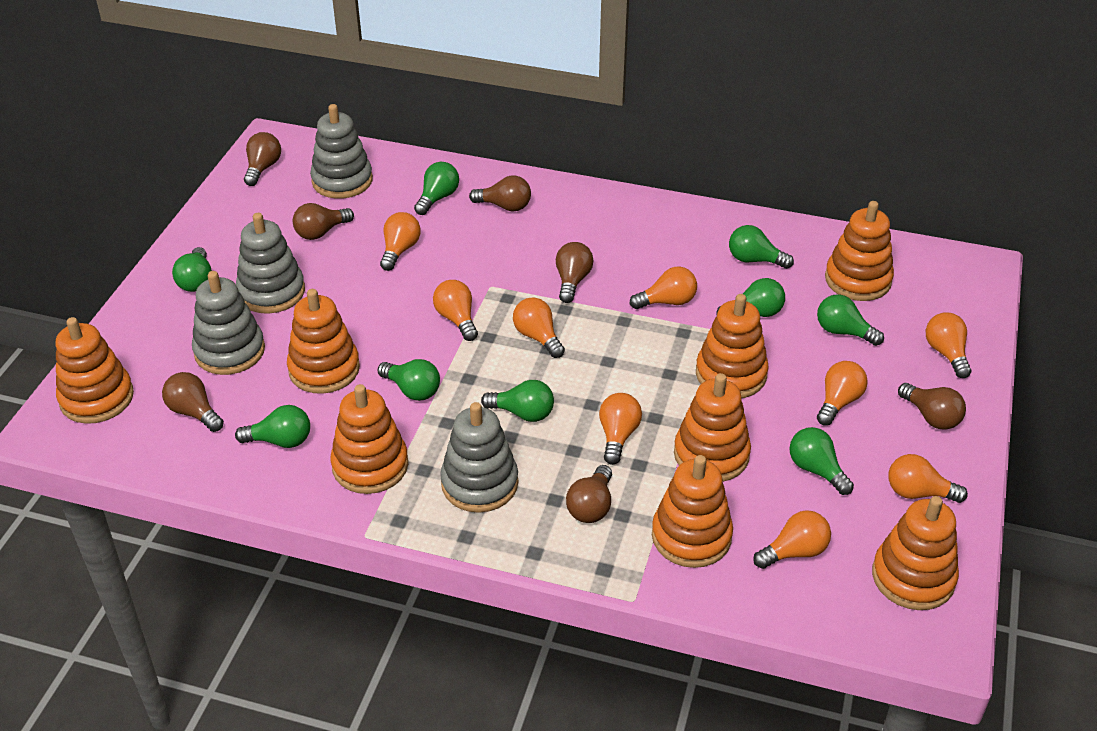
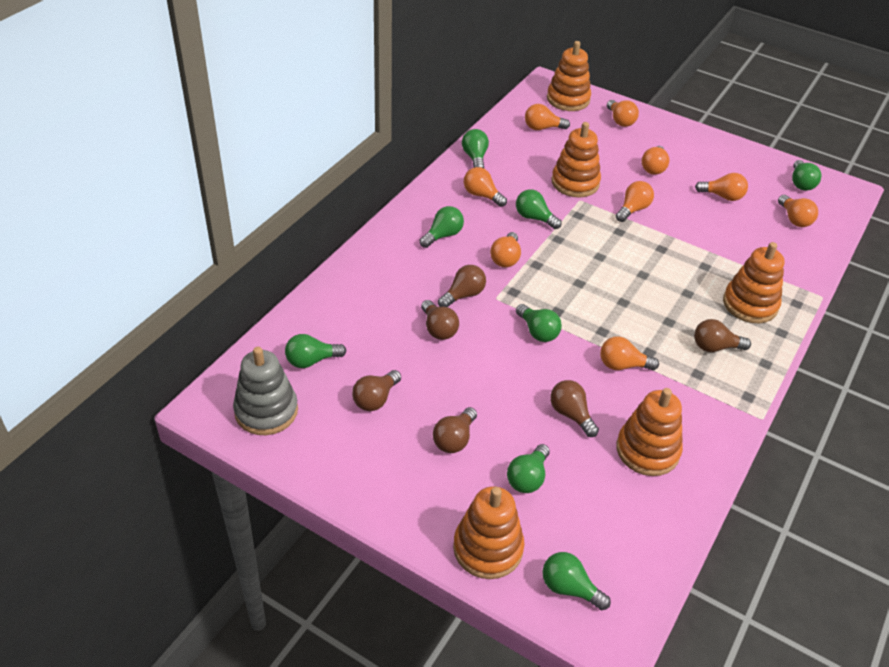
brown light bulb: 7 -> 6
green light bulb: 9 -> 8
grey stacking toy: 4 -> 1
orange stacking toy: 8 -> 5

